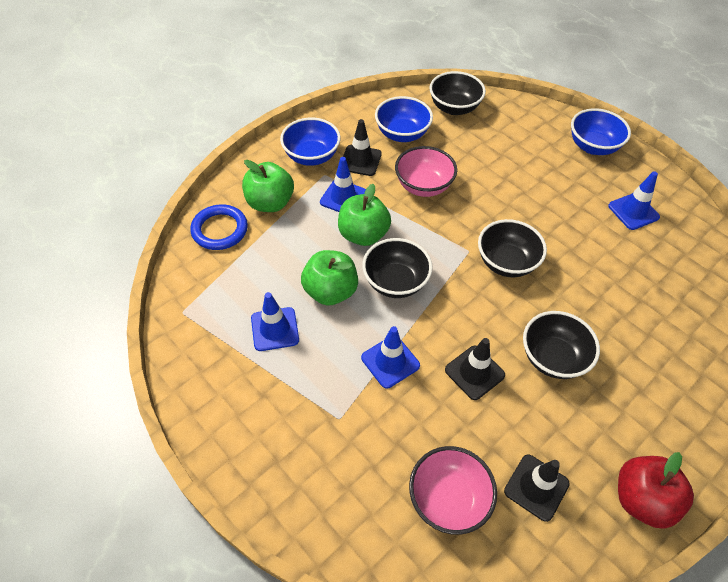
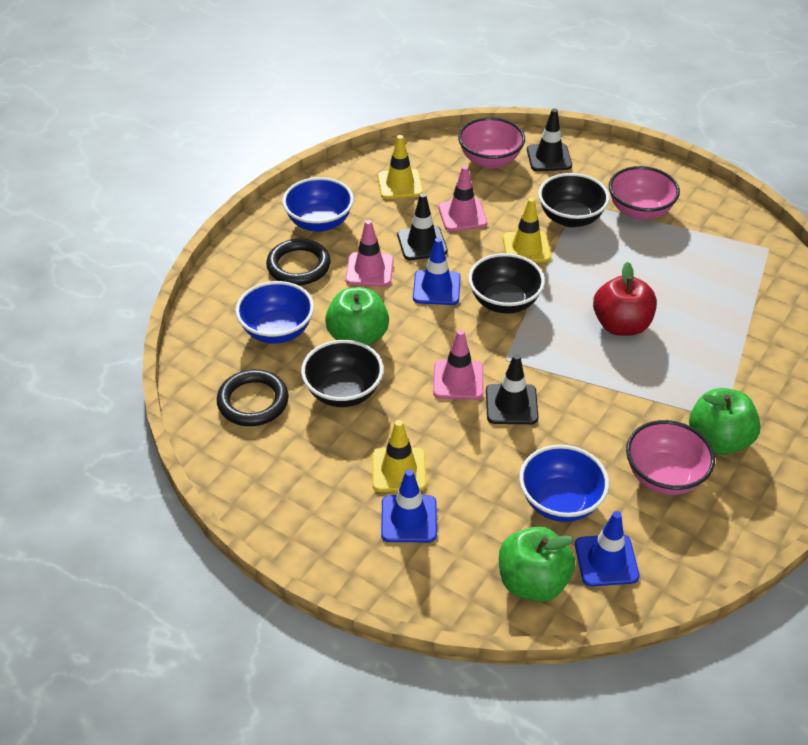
black bowl: 4 -> 3
black ring: 0 -> 2
blue ring: 1 -> 0
blue traffic cone: 4 -> 3
pink bowl: 2 -> 3
pink traffic cone: 0 -> 3
yellow traffic cone: 0 -> 3

